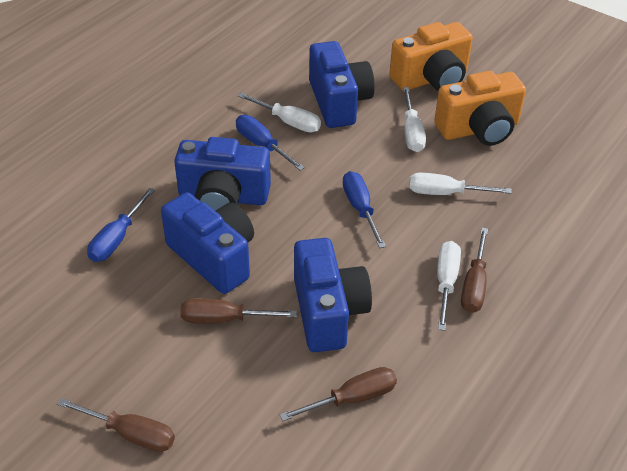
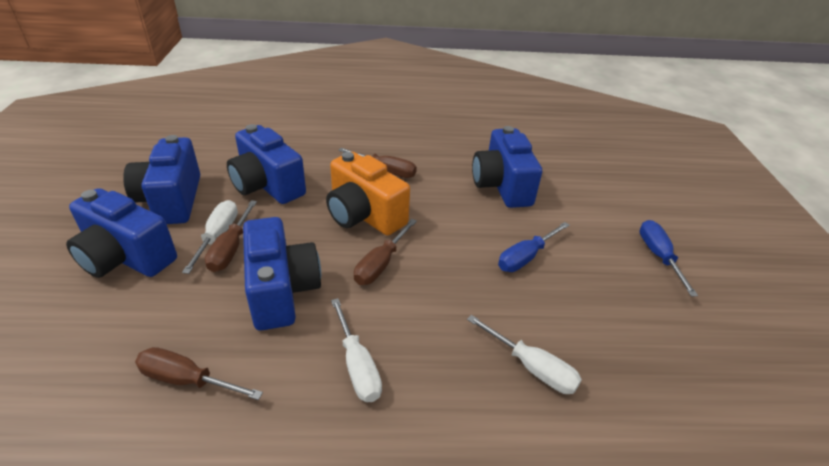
blue camera: 4 -> 5
blue screwdriver: 3 -> 2
orange camera: 2 -> 1
white screwdriver: 4 -> 3

